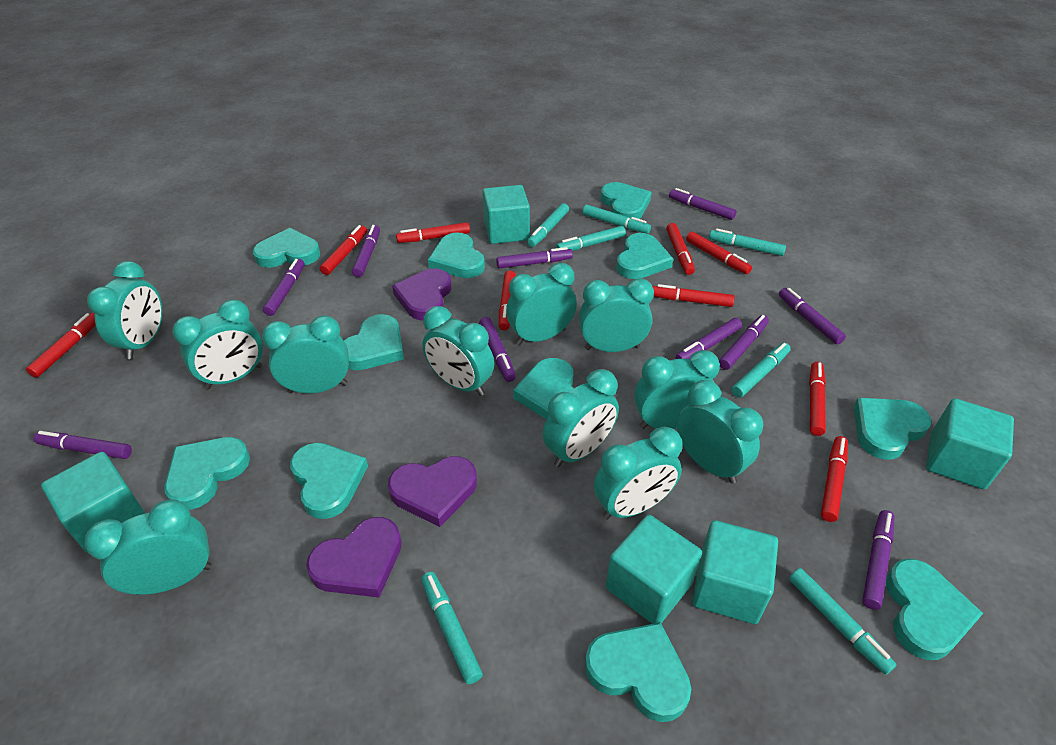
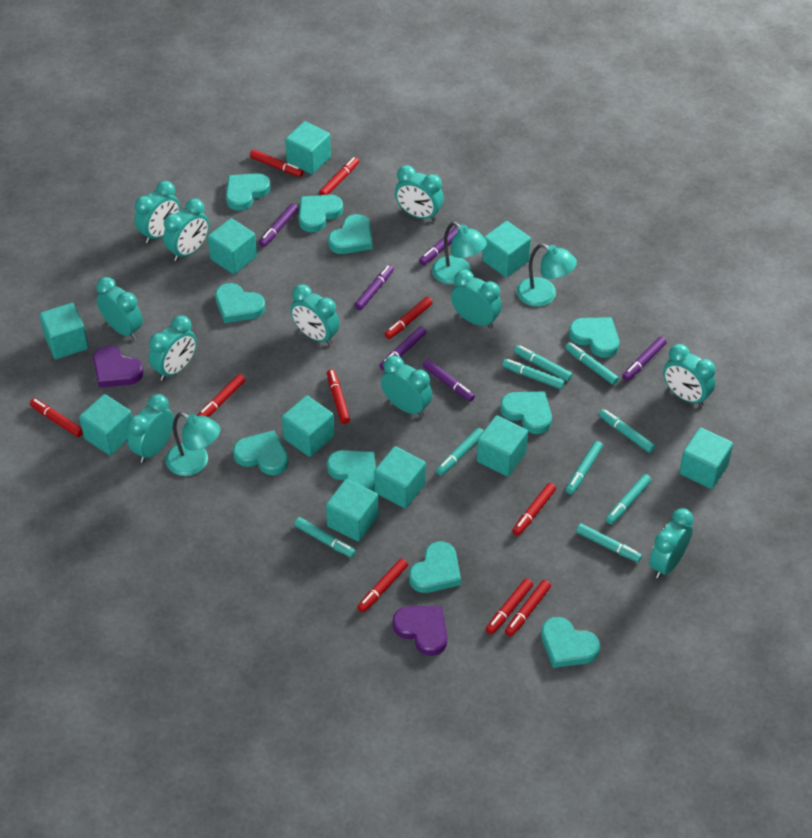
purple heart: 3 -> 2
purple marker: 10 -> 6
red marker: 9 -> 10
turquoise cube: 5 -> 10
turquoise heart: 11 -> 10
turquoise lamp: 0 -> 3
turquoise marker: 7 -> 9

